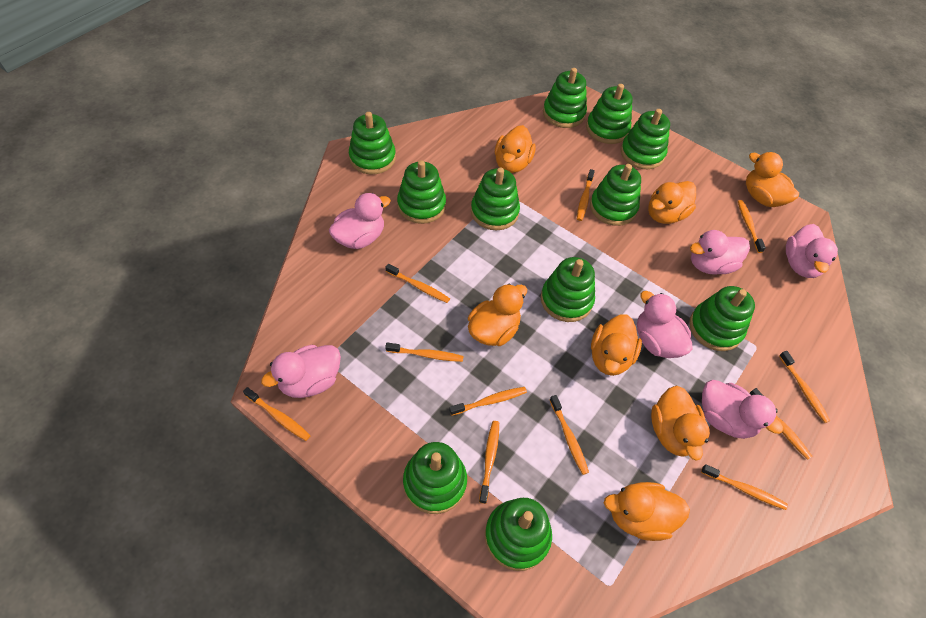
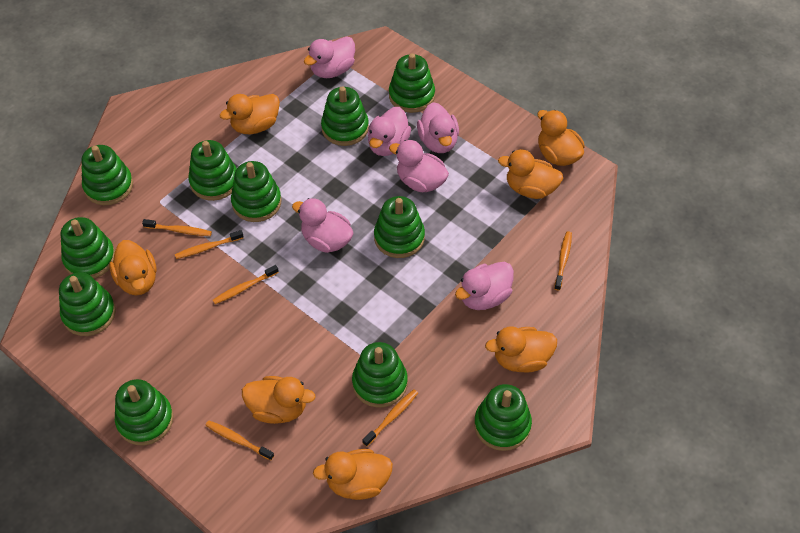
orange toothbrush: 11 -> 6

